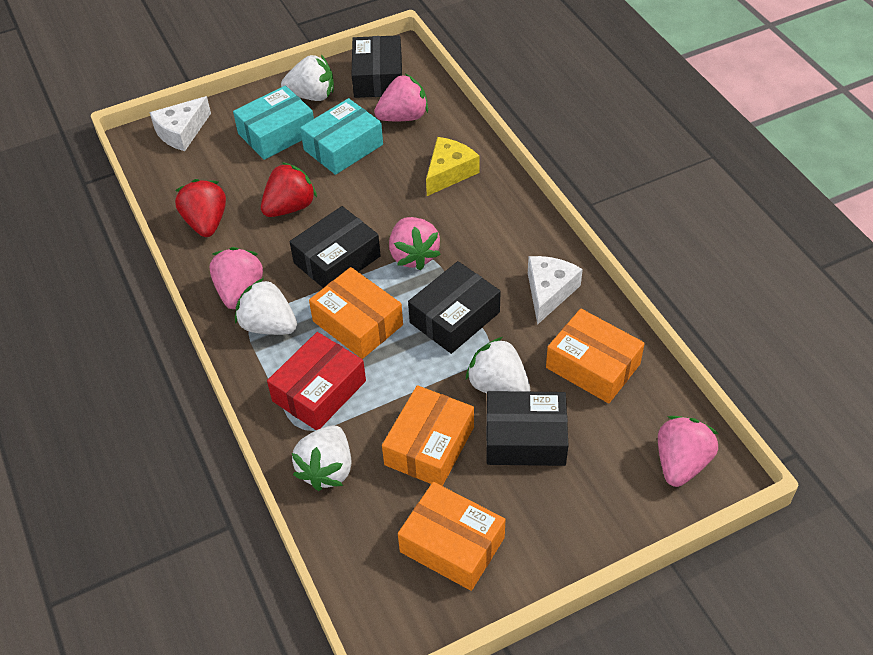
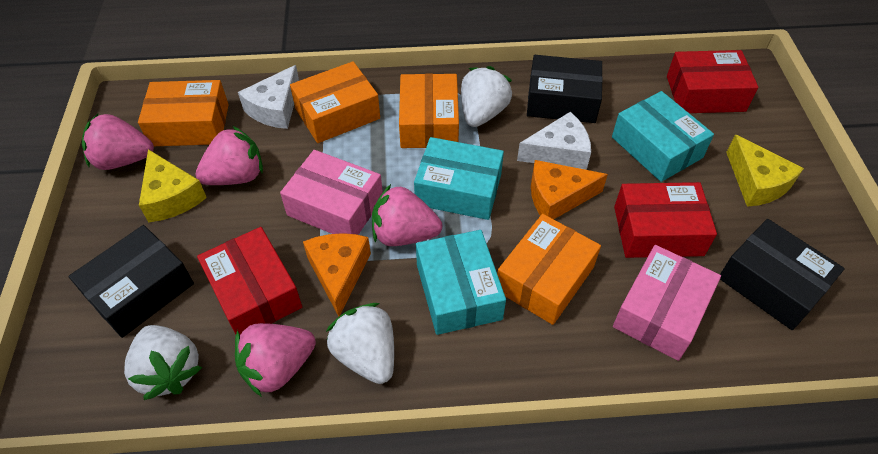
black box: 4 -> 3
orange cheese: 0 -> 2
pink box: 0 -> 2
red box: 1 -> 3
red strawberry: 2 -> 0
turquoise box: 2 -> 3
white strawberry: 4 -> 3
yellow cheese: 1 -> 2

